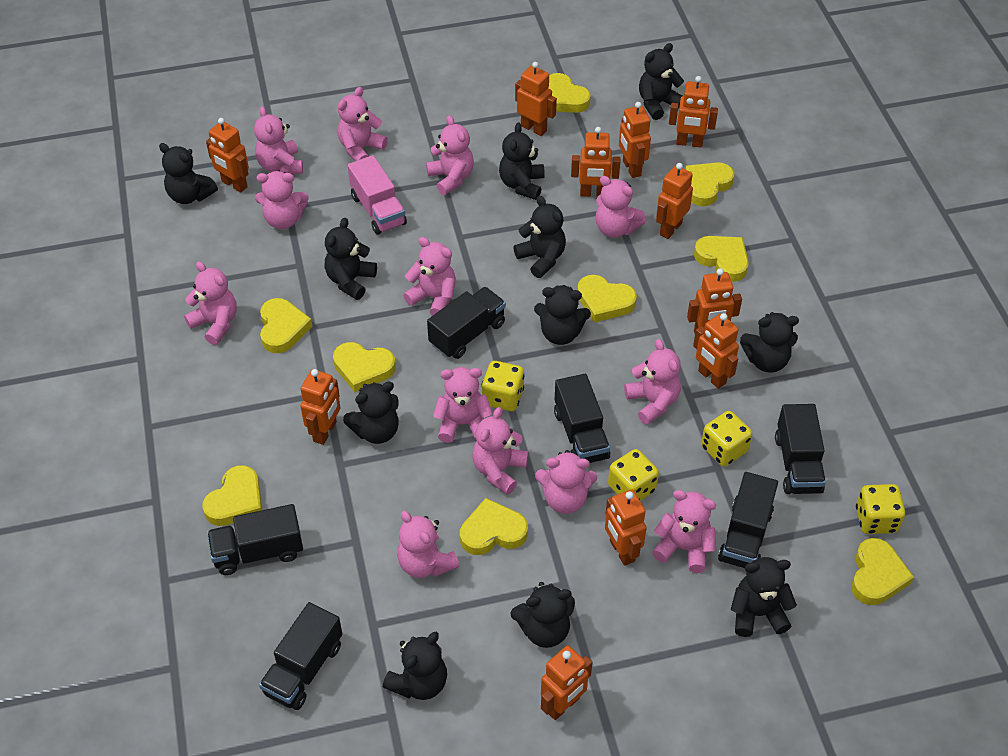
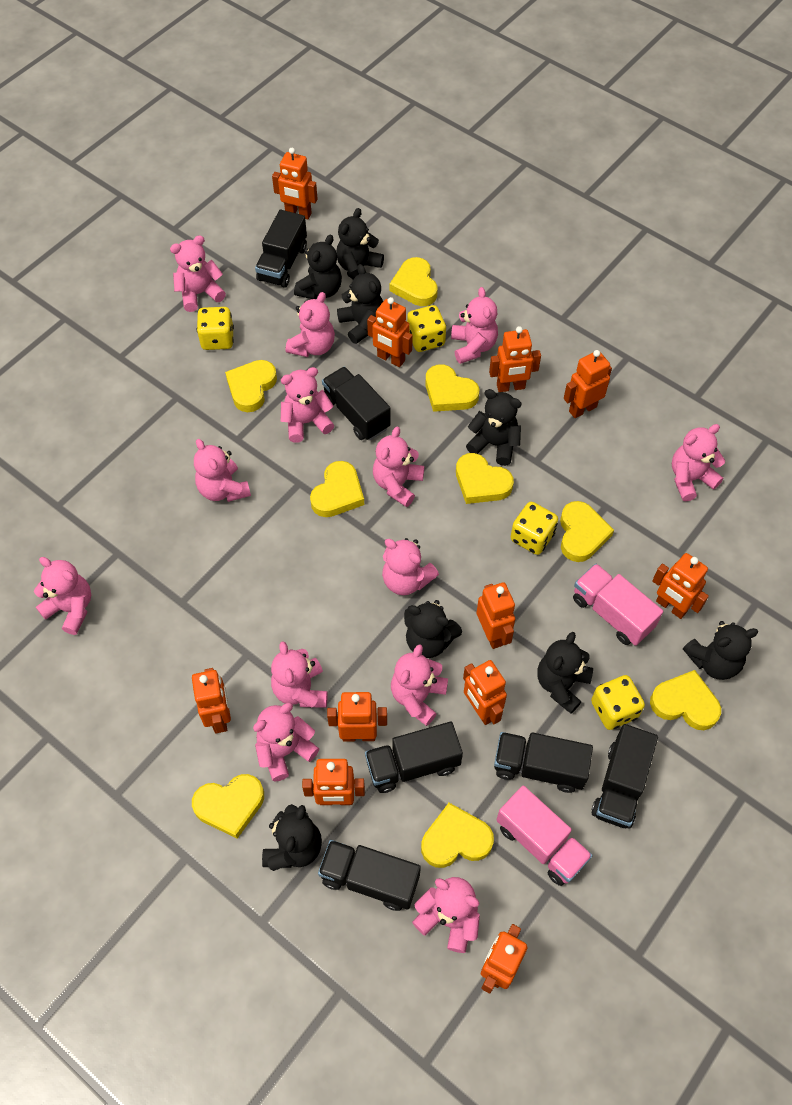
black teddy bear: 11 -> 8
pink truck: 1 -> 2

